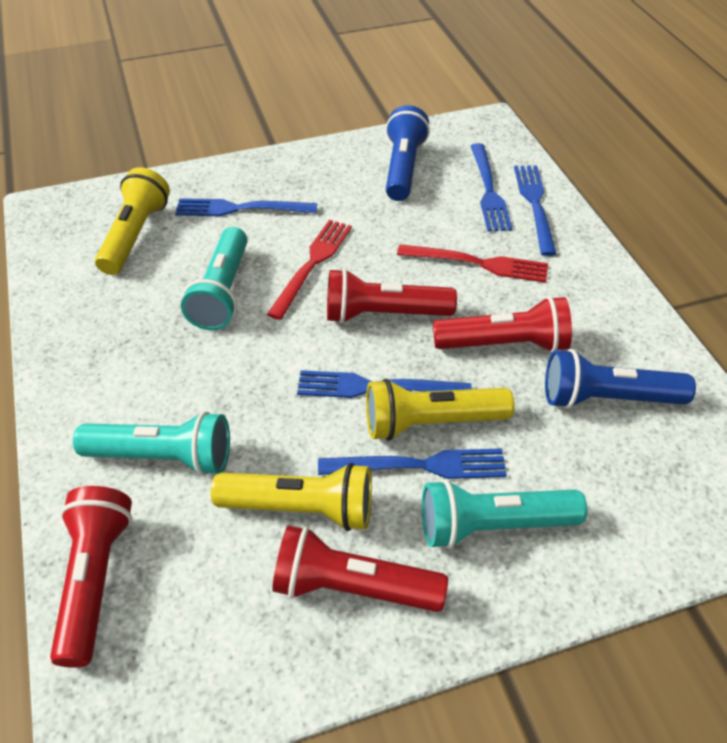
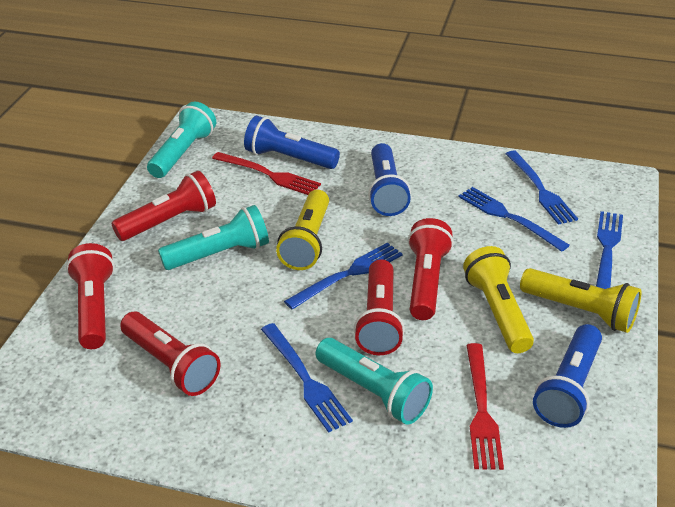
blue flashlight: 2 -> 3
red flashlight: 4 -> 5

